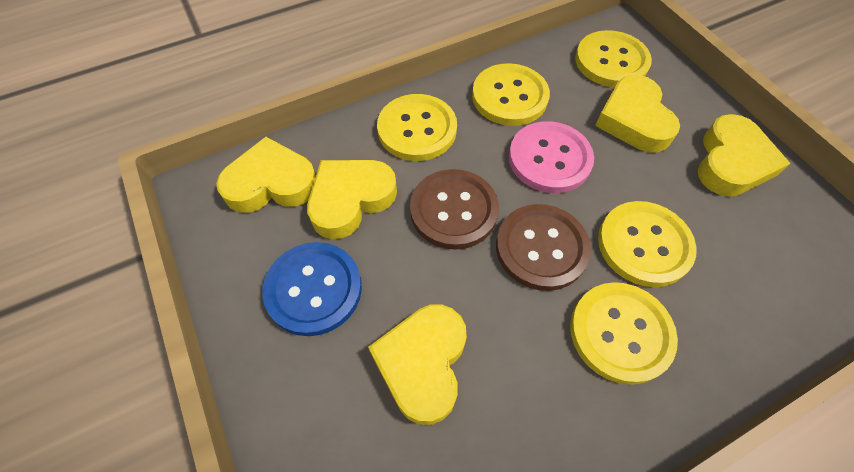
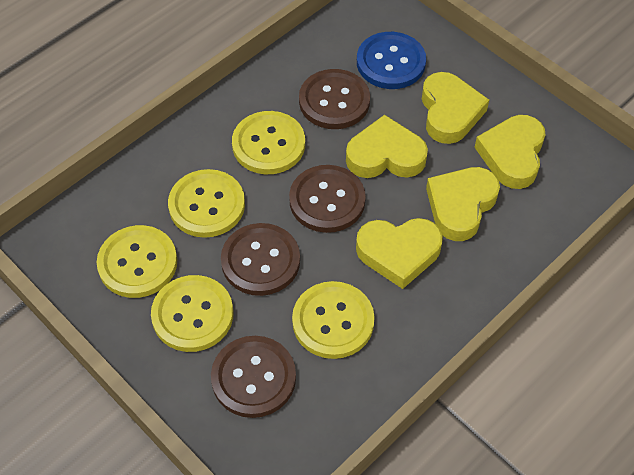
brown button: 2 -> 4
pink button: 1 -> 0

